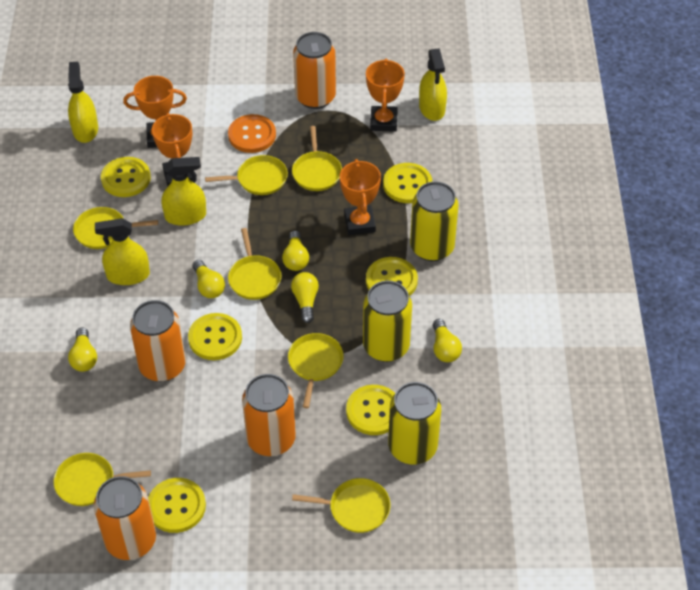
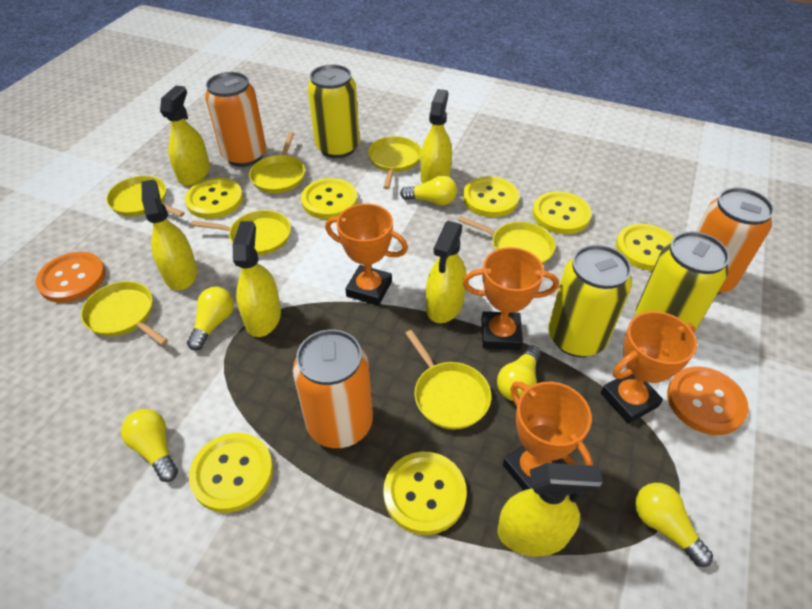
orange button: 1 -> 2
orange can: 4 -> 3
yellow button: 6 -> 7
yellow spray bottle: 4 -> 6

